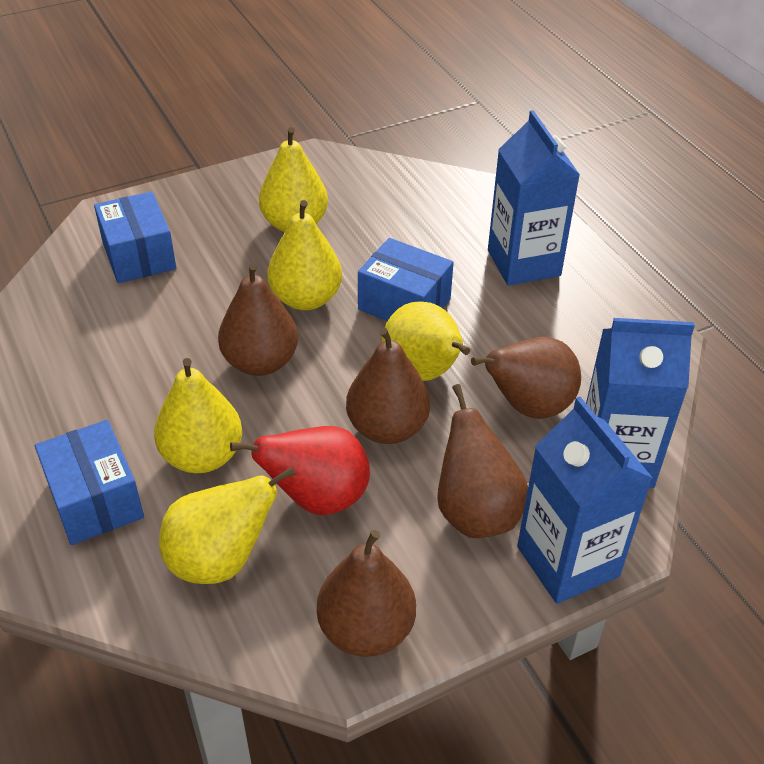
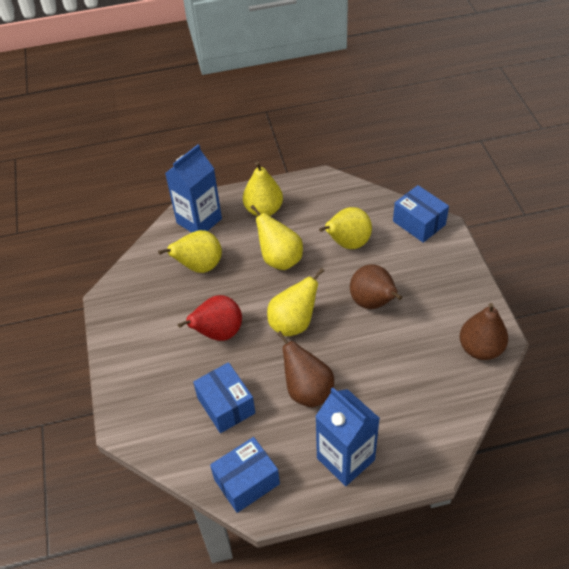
blue carton: 3 -> 2
brown pear: 5 -> 3

